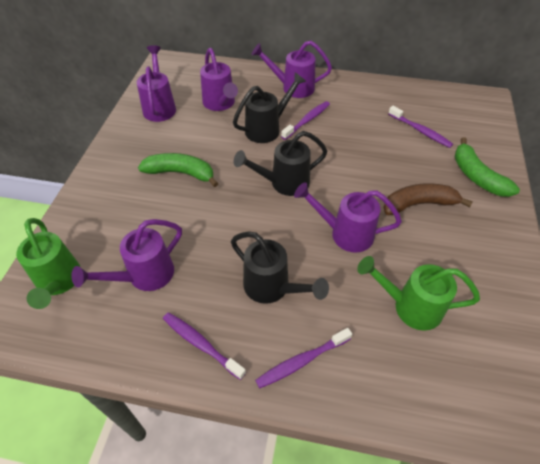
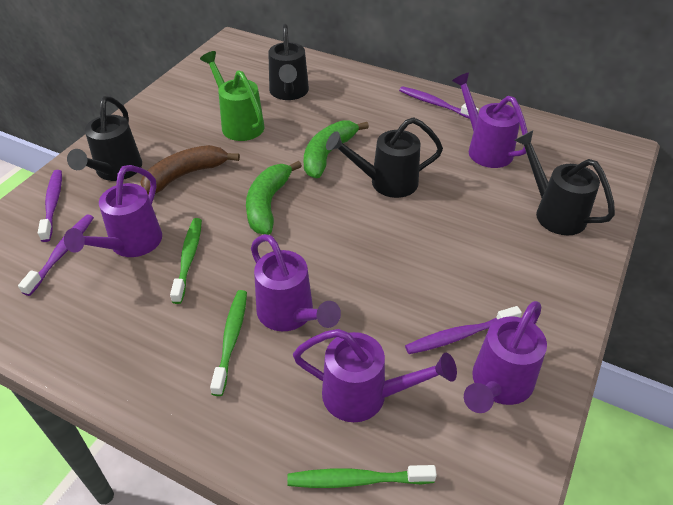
black watering can: 3 -> 4
green toothbrush: 0 -> 3
green watering can: 2 -> 1

